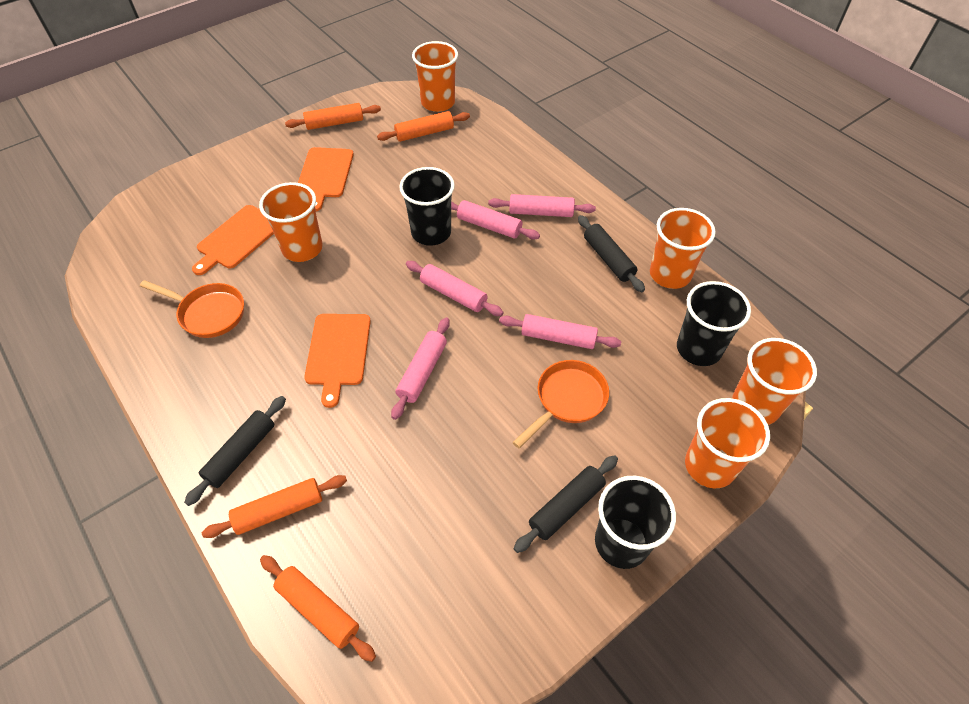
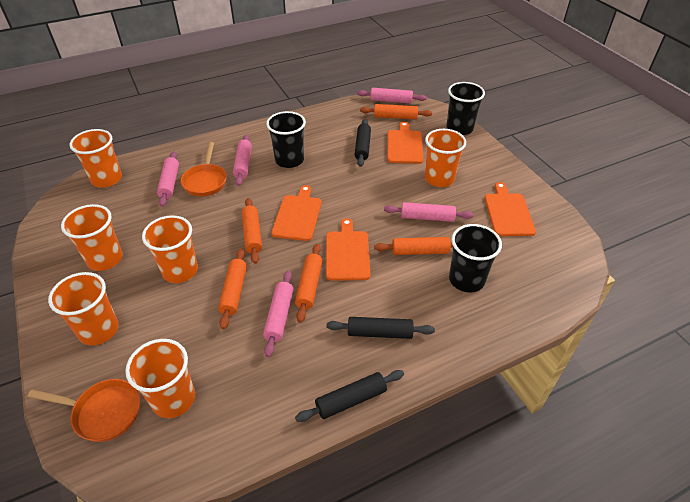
orange cup: 5 -> 6
orange cutting board: 3 -> 4
orange rolling pin: 4 -> 5

